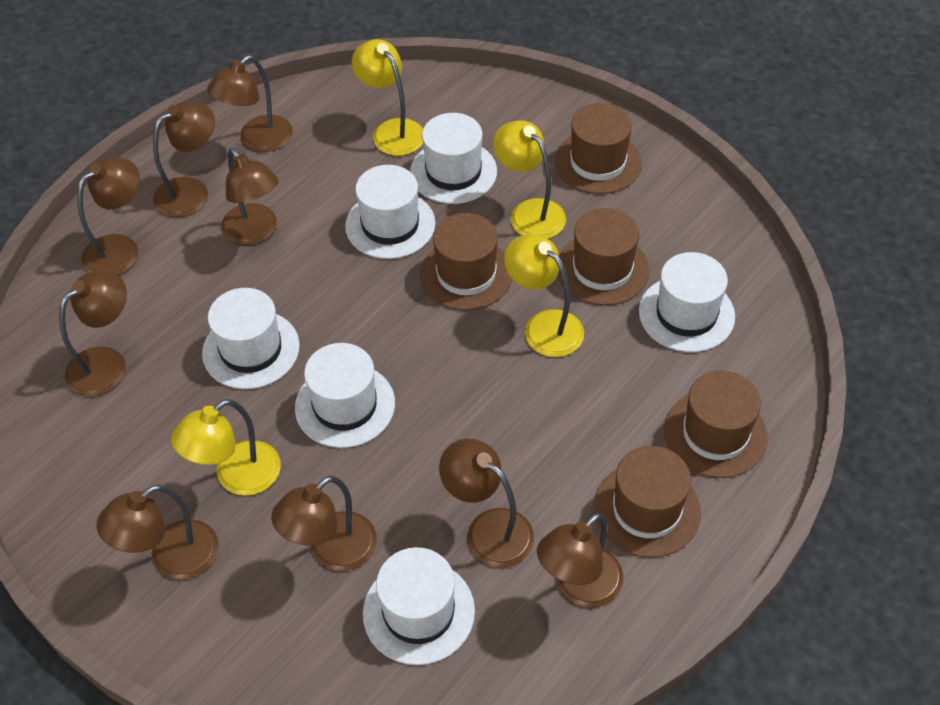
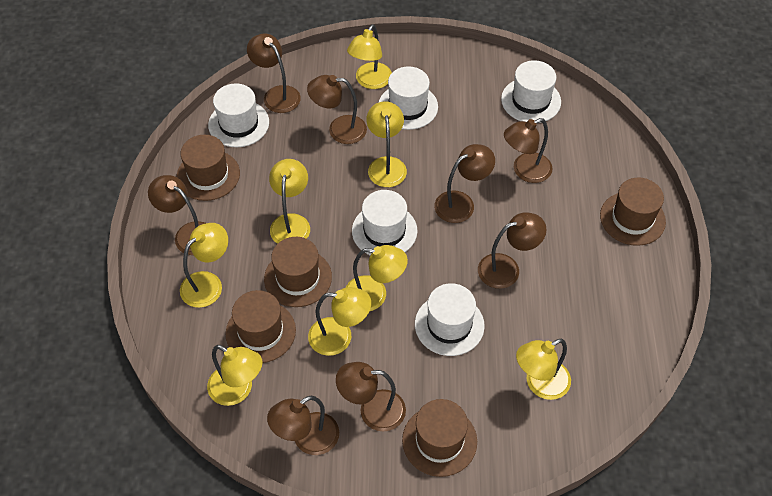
brown lamp: 9 -> 8
white hat: 6 -> 5
yellow lamp: 4 -> 8

